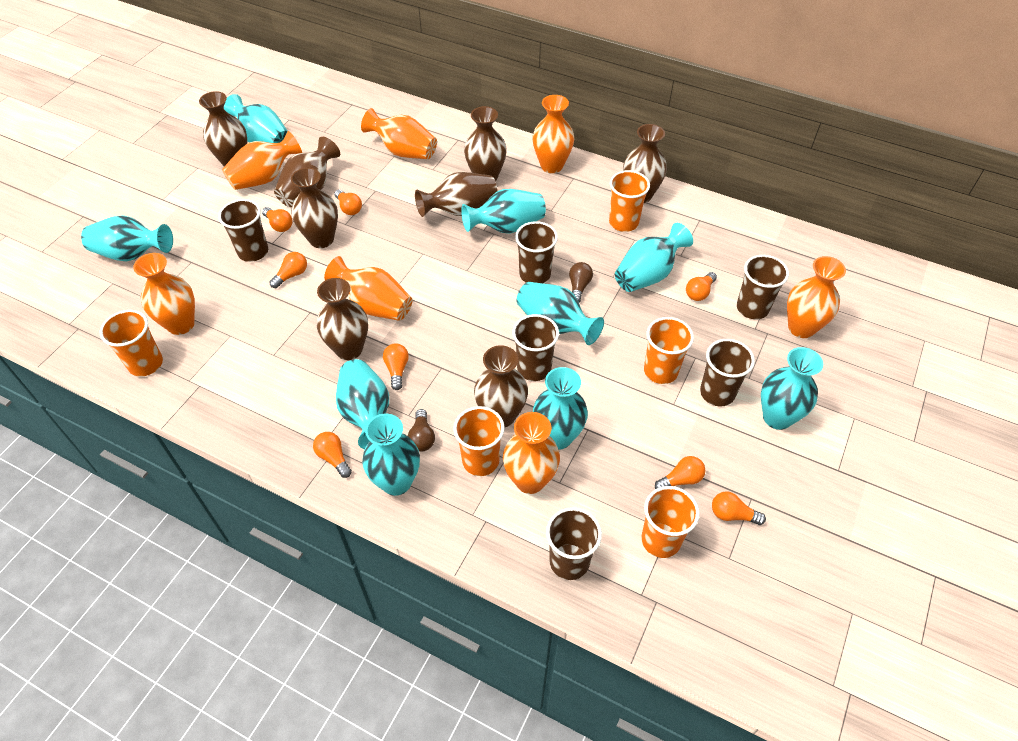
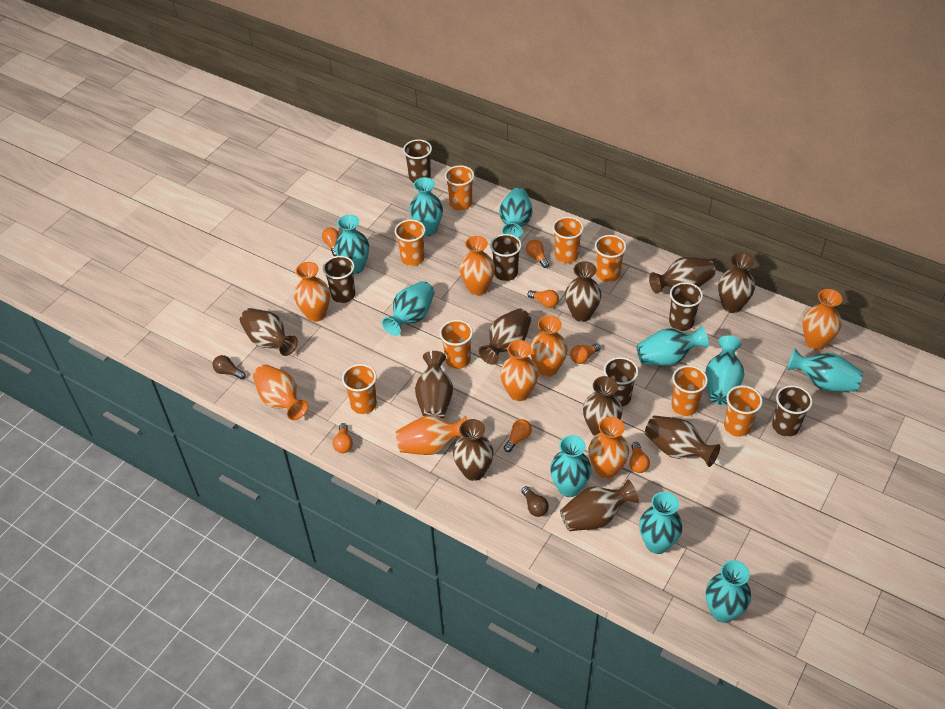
brown vase: 8 -> 10
orange cup: 5 -> 8
orange light bulb: 8 -> 7
orange vase: 7 -> 8
turquoise vase: 9 -> 10

